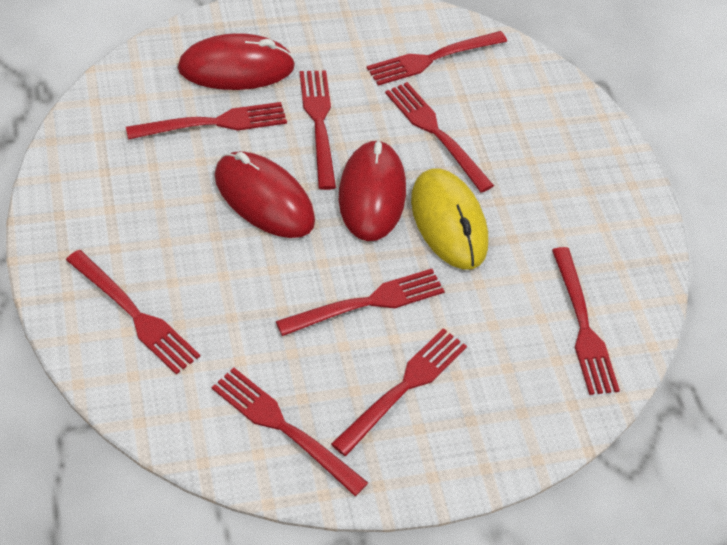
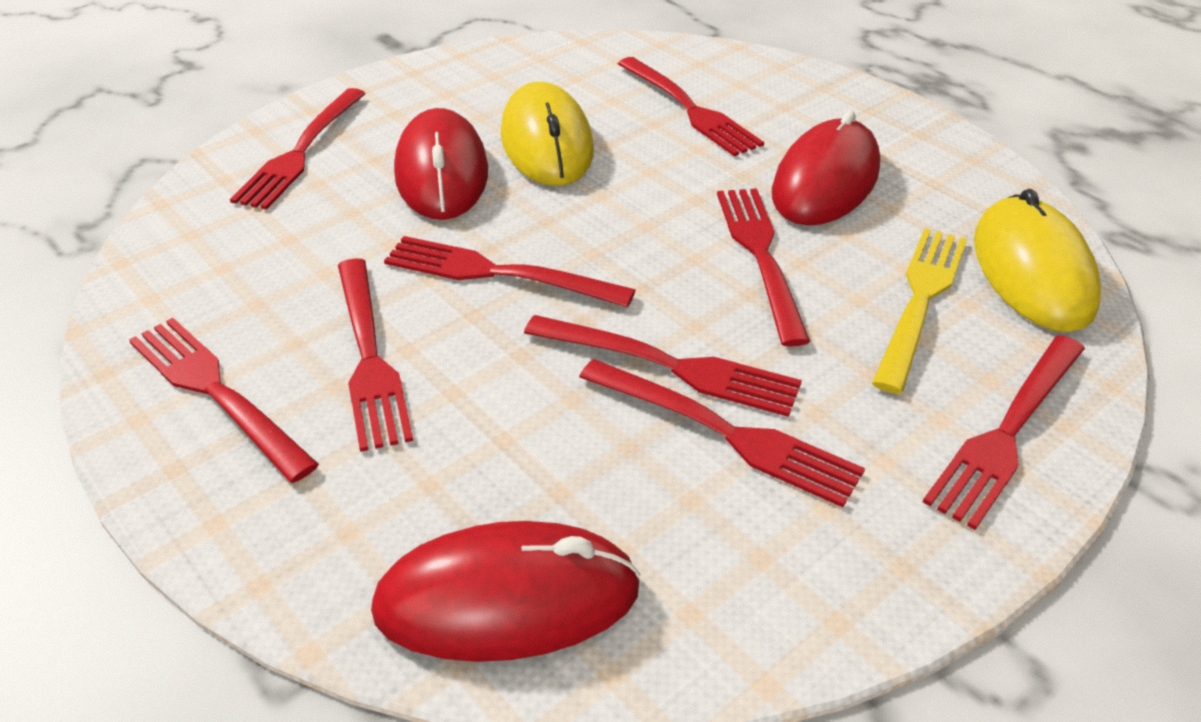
yellow fork: 0 -> 1
yellow mouse: 1 -> 2

